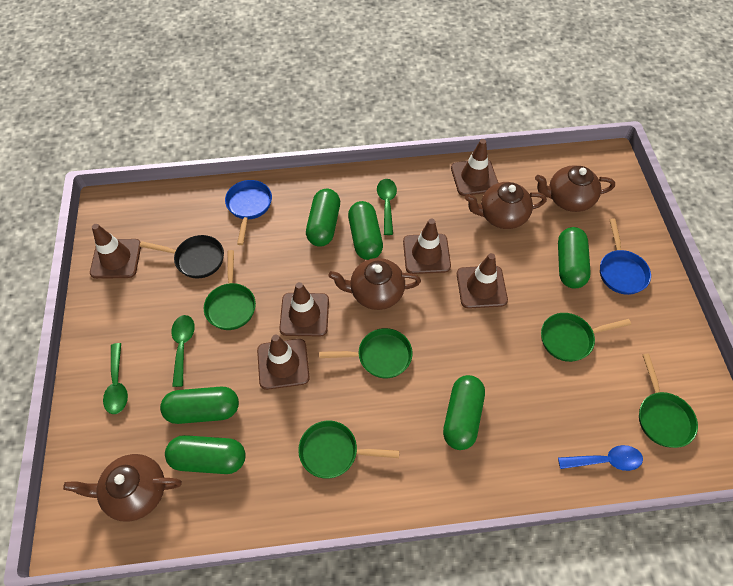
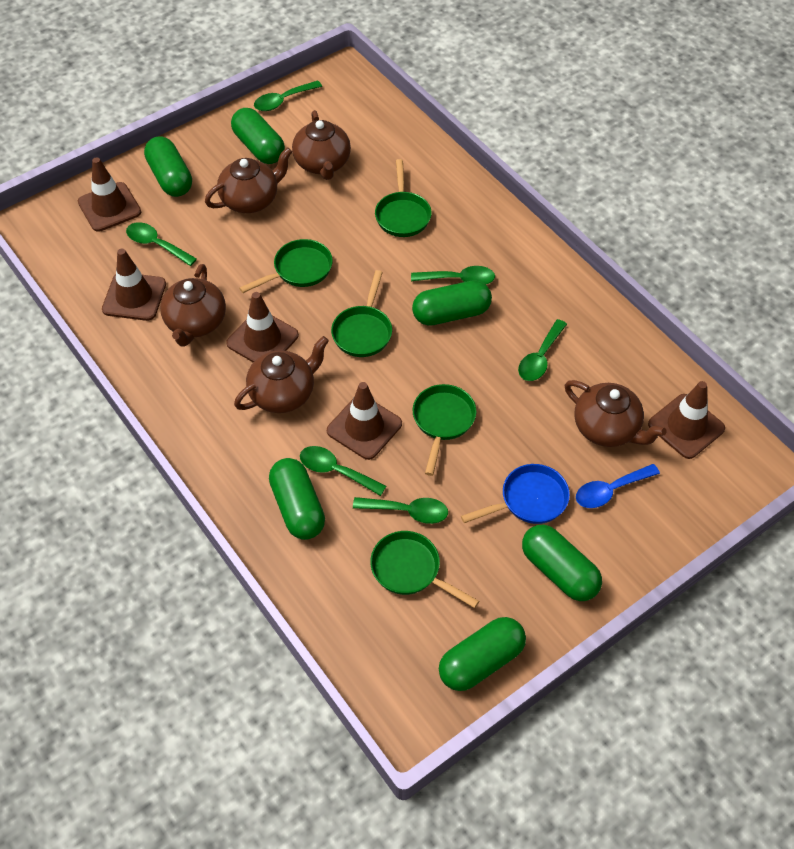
black pan: 1 -> 0
blue pan: 2 -> 1
brown teapot: 4 -> 5
brown traffic cone: 6 -> 5
green spoon: 3 -> 6

